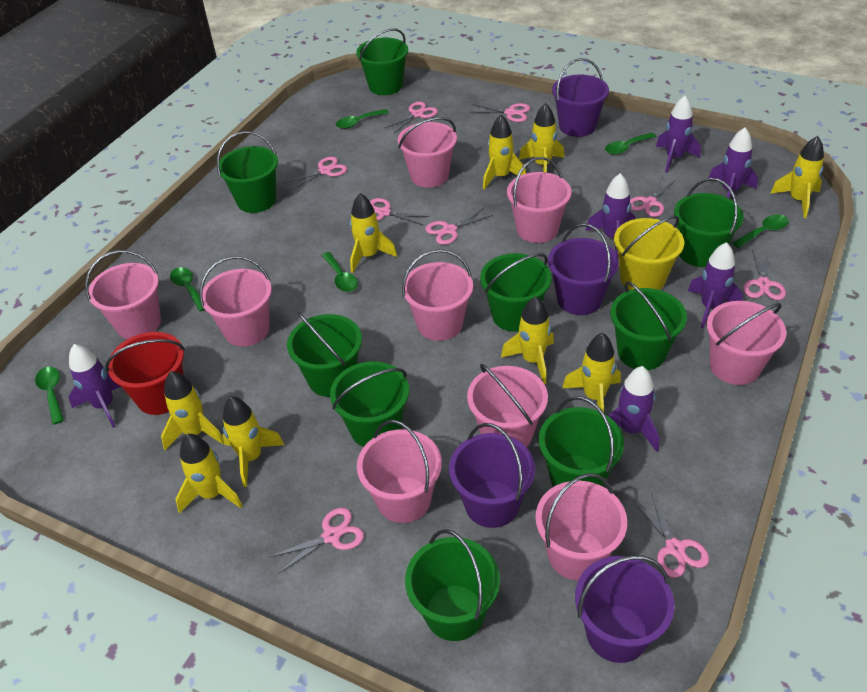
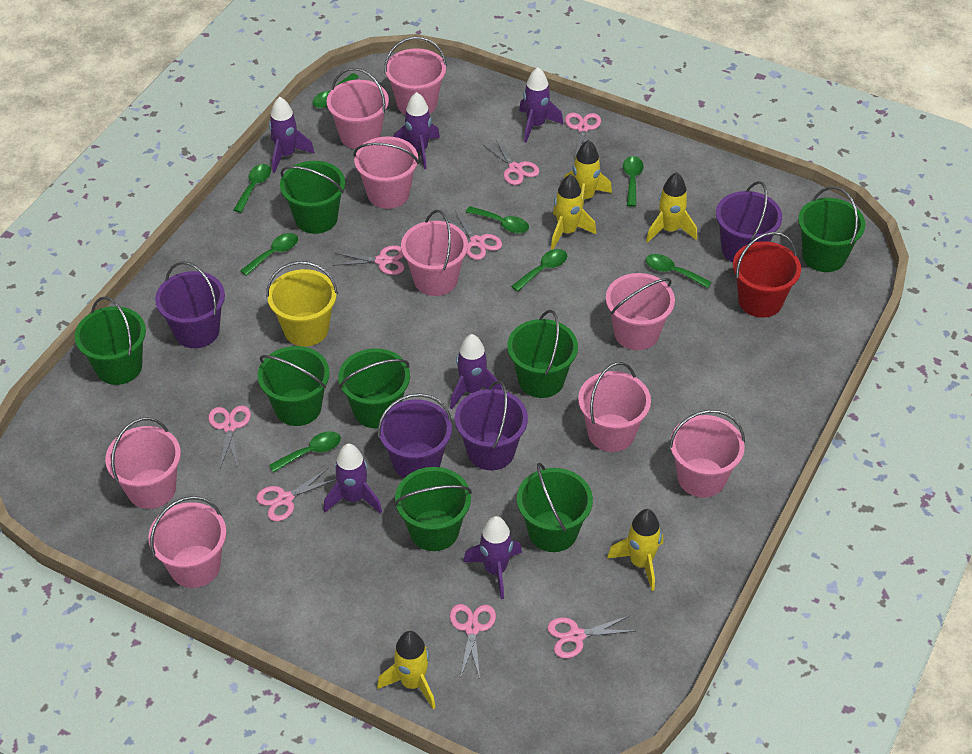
green bucket: 9 -> 8
green spoon: 6 -> 8
pink scissors: 9 -> 8
yellow rocket: 9 -> 5

